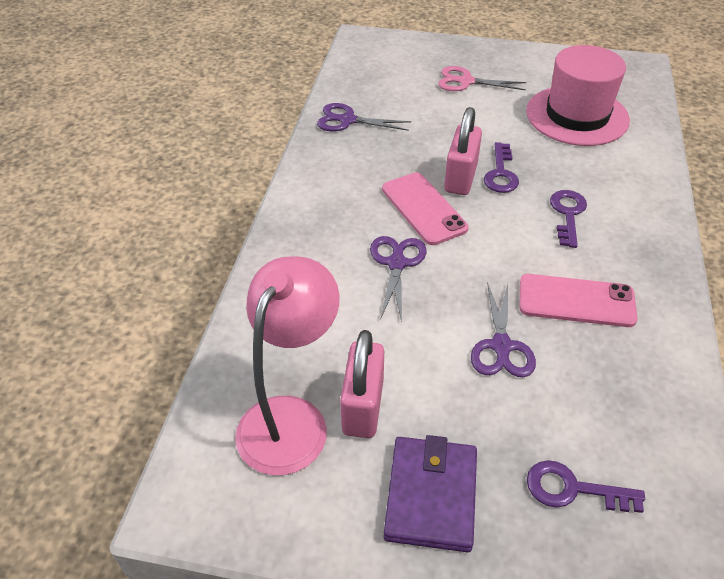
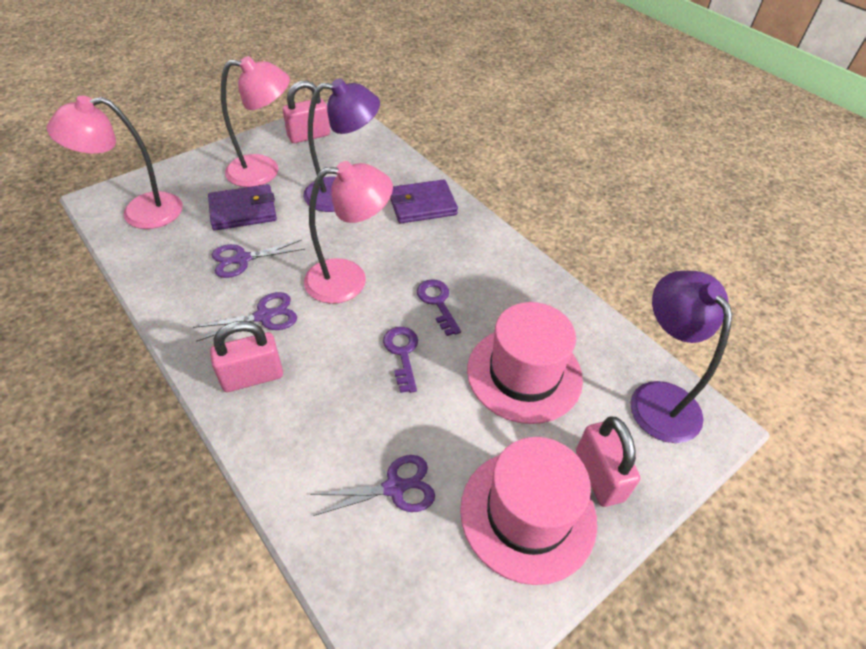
pink hat: 1 -> 2
pink lamp: 1 -> 3
pink padlock: 2 -> 3
pink phone: 2 -> 0
pink scissors: 1 -> 0
purple key: 3 -> 2
purple lamp: 0 -> 2
purple wallet: 1 -> 2

